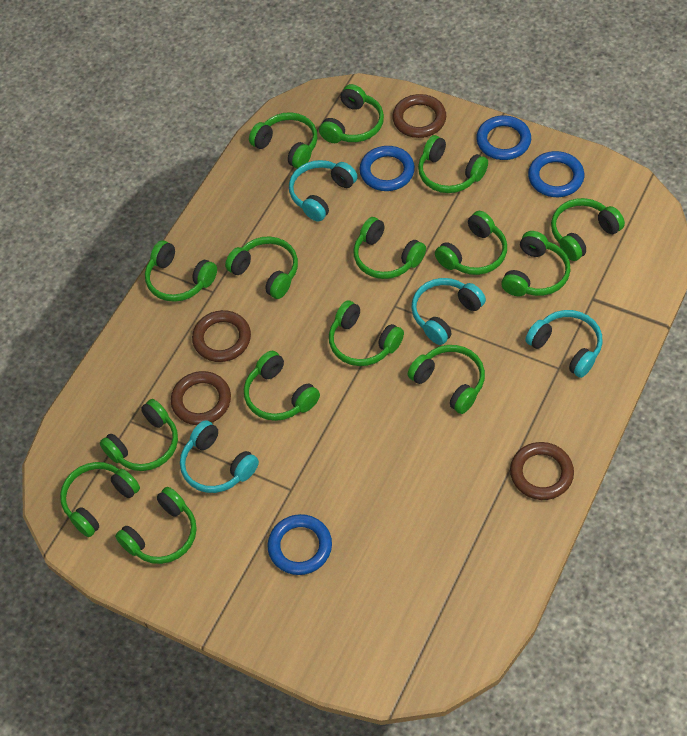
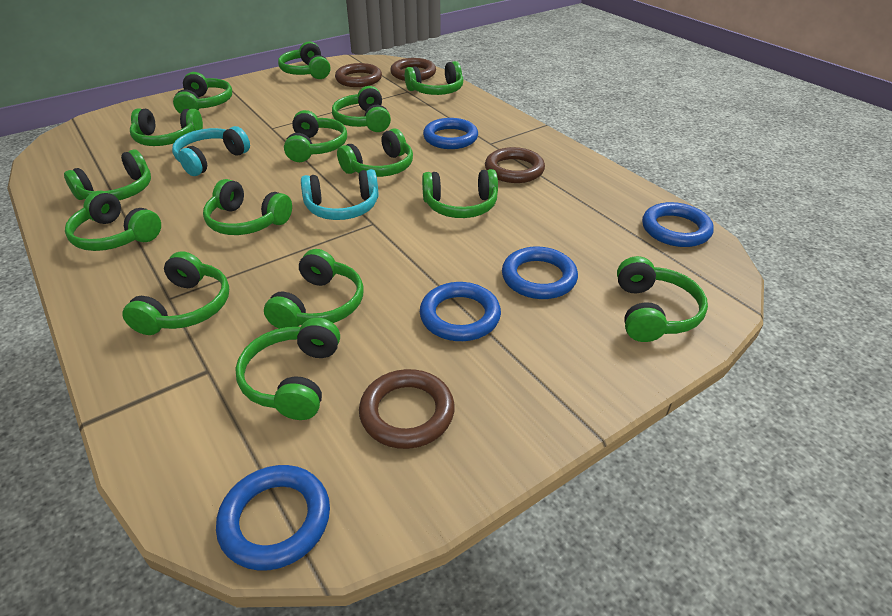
blue ring: 4 -> 5
turquoise headphones: 4 -> 2

